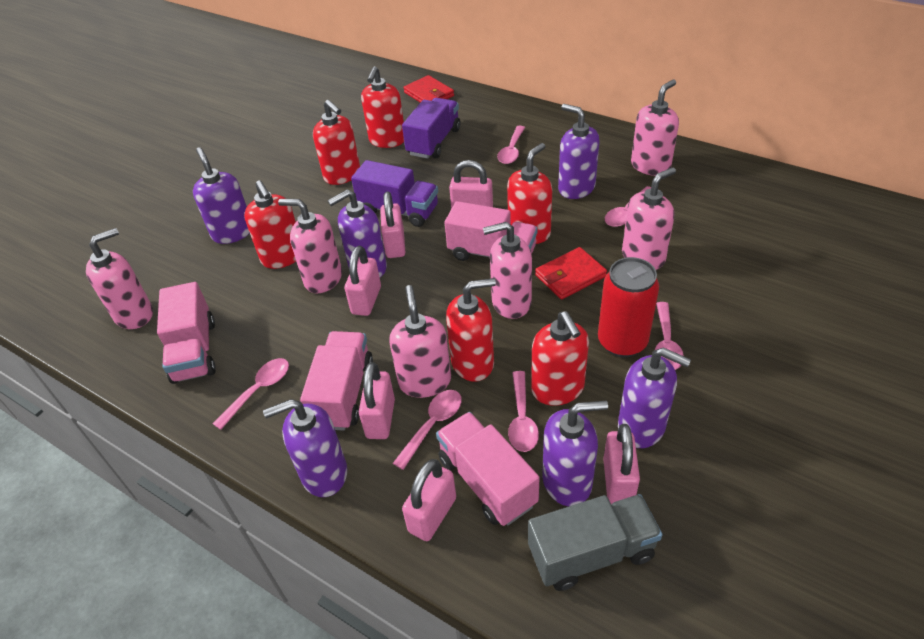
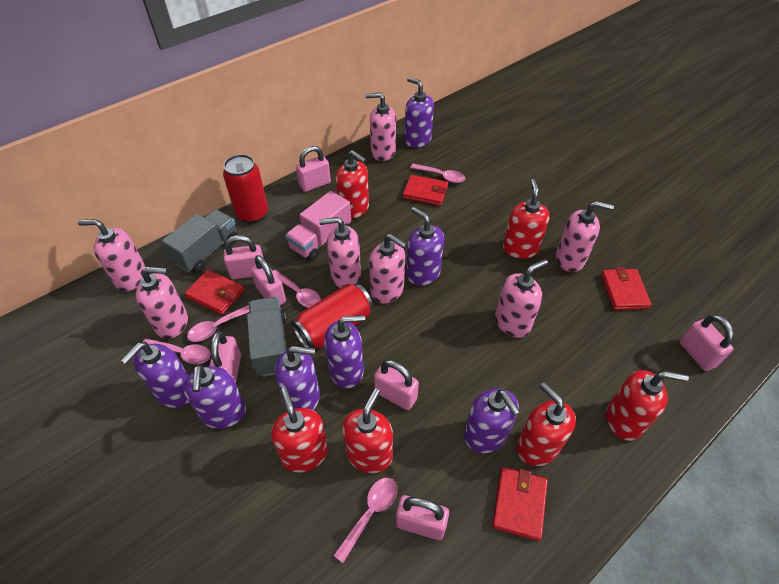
grey truck: 1 -> 2
pink padlock: 6 -> 7
pink soap dispenser: 6 -> 7
pink spoon: 6 -> 5
pink truck: 4 -> 1
purple soap dispenser: 6 -> 7
purple truck: 2 -> 0
red can: 1 -> 2
red wallet: 2 -> 4

